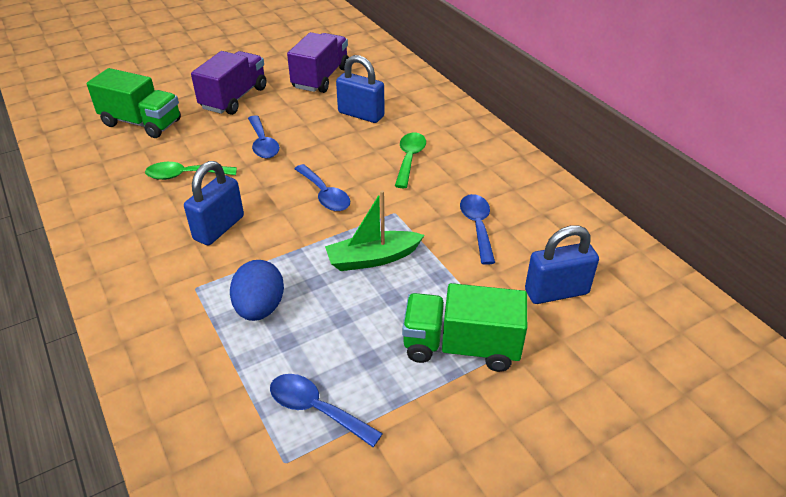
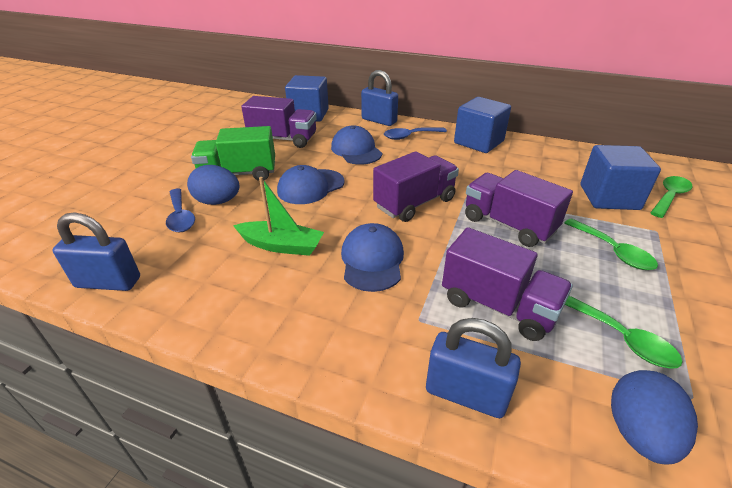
blue cap: 0 -> 3
blue cube: 0 -> 3
blue egg: 1 -> 2
blue spoon: 4 -> 2
green spoon: 2 -> 3
green truck: 2 -> 1
purple truck: 2 -> 4

